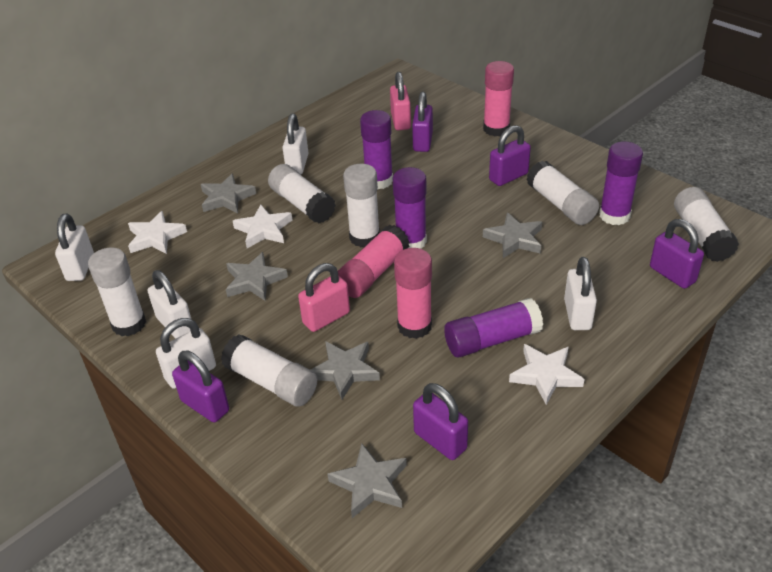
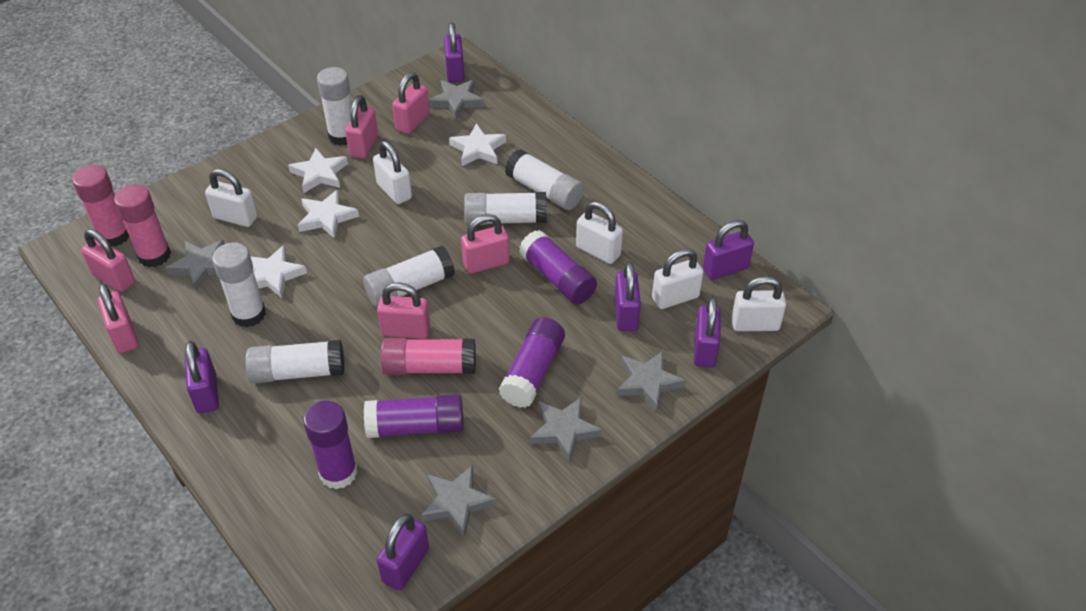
pink padlock: 2 -> 6
purple padlock: 5 -> 6
white star: 3 -> 4

